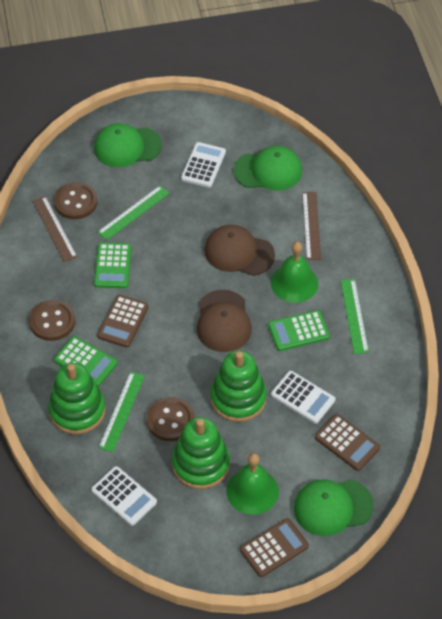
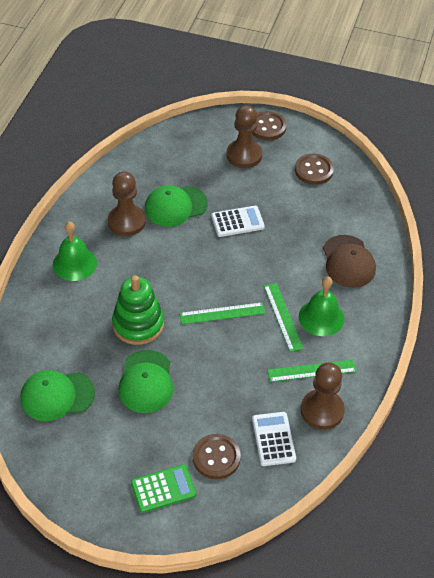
brown calculator: 3 -> 0
brown cap: 2 -> 1
brown pawn: 0 -> 3
brown ruler: 2 -> 0
green calculator: 3 -> 1
green stacking toy: 3 -> 1
white calculator: 3 -> 2

